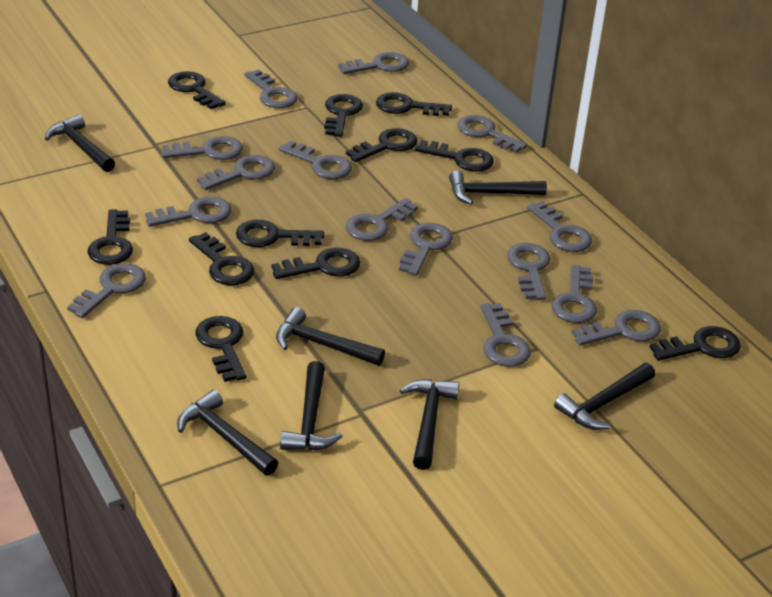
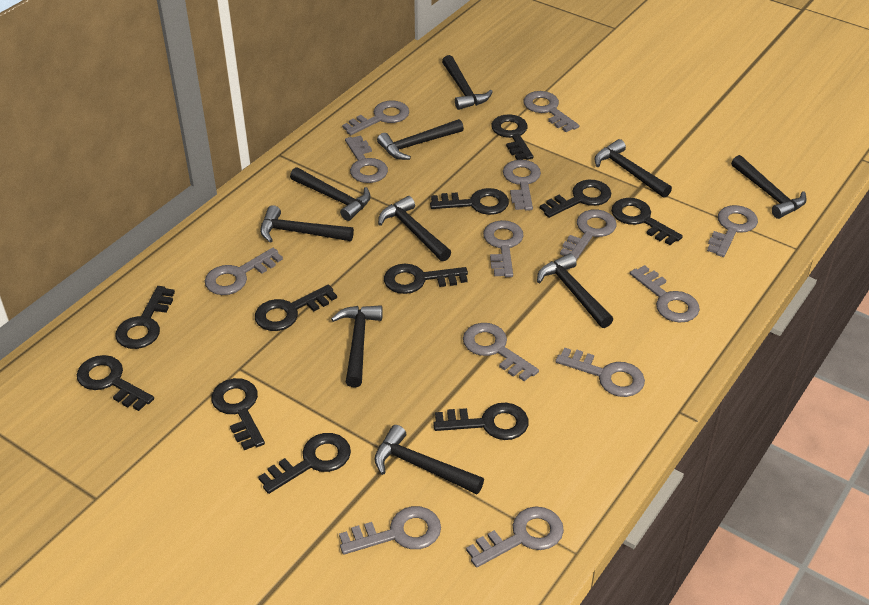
black hammer: 7 -> 10
grey key: 15 -> 13

